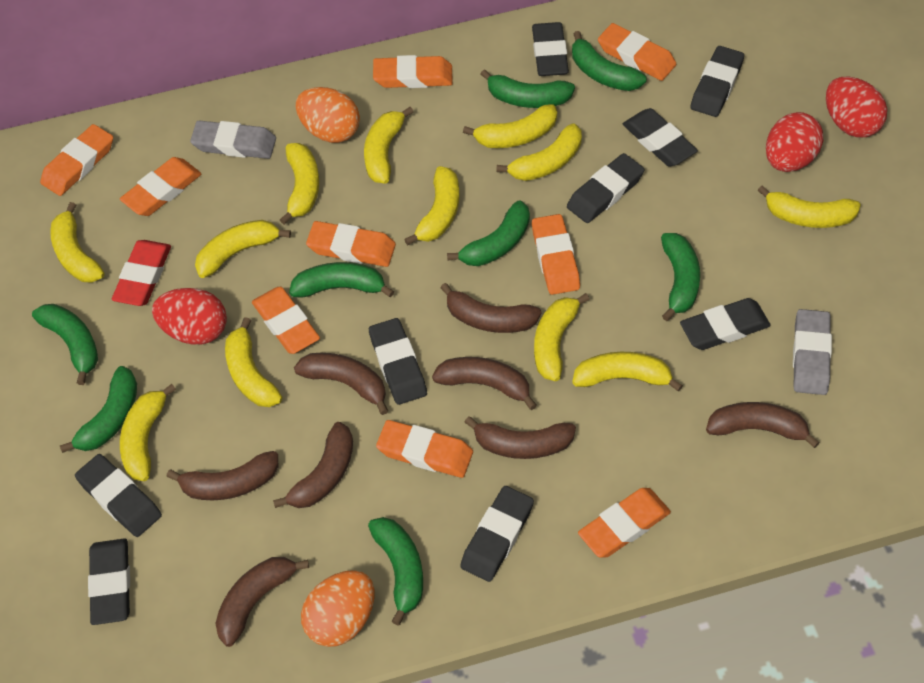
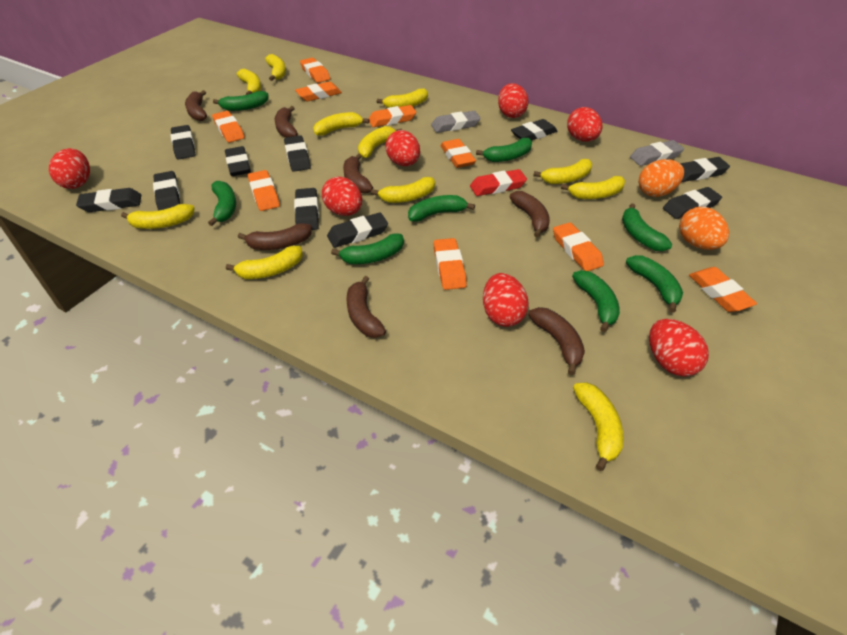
black eraser: 9 -> 10
brown banana: 8 -> 7
red egg: 3 -> 7
yellow banana: 12 -> 11

